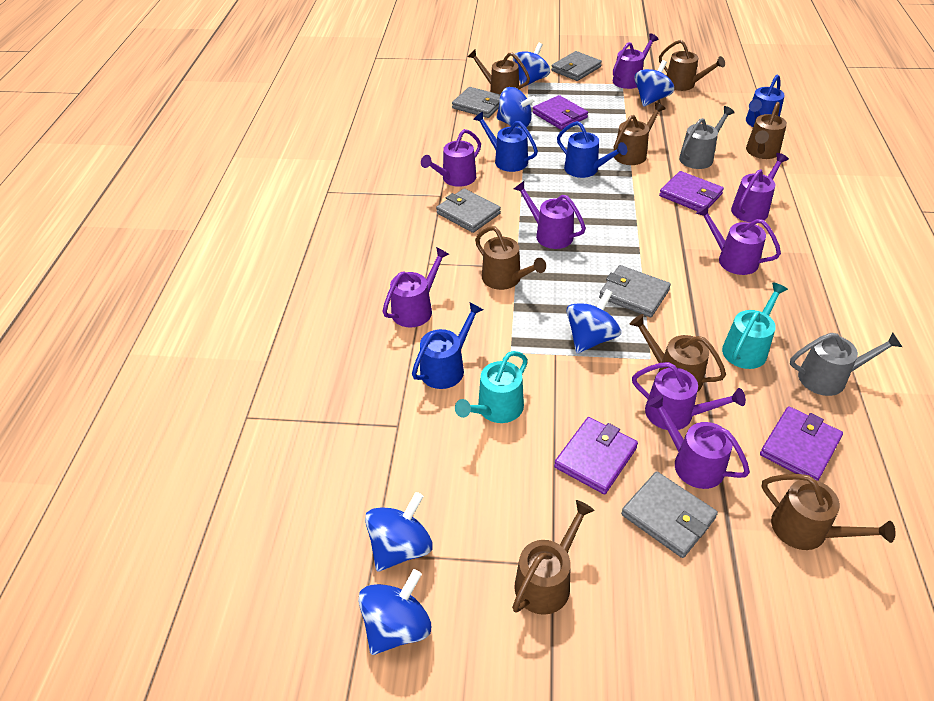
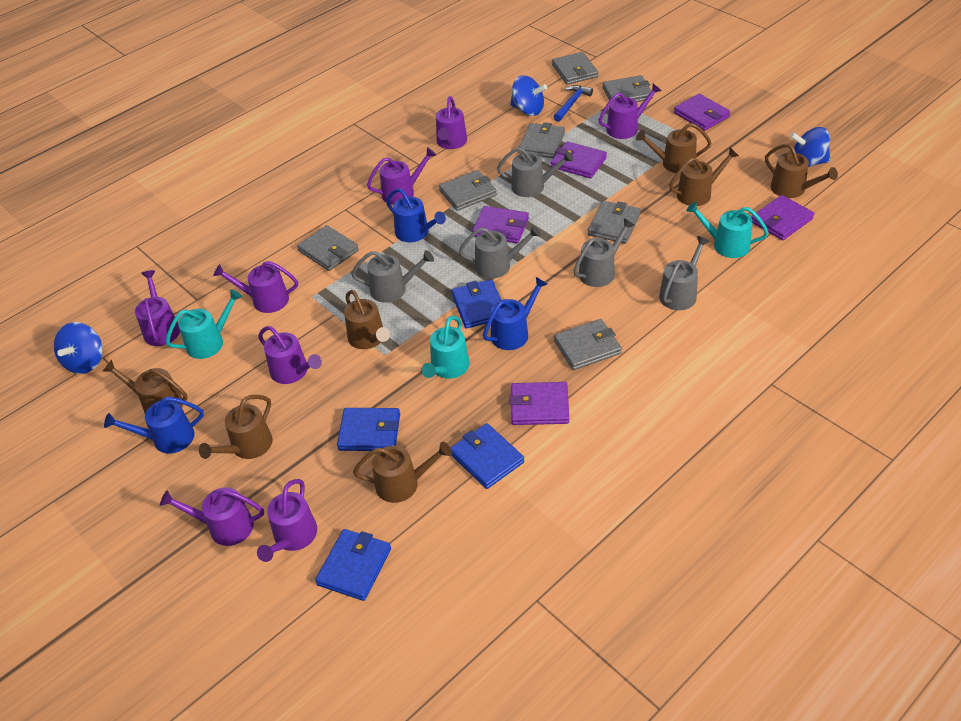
blue hammer: 0 -> 1
blue spinning top: 6 -> 3
blue wallet: 0 -> 4
blue watering can: 4 -> 3
brown watering can: 8 -> 7
grey wallet: 5 -> 7
grey watering can: 2 -> 5
purple wallet: 4 -> 5
turquoise watering can: 2 -> 3

